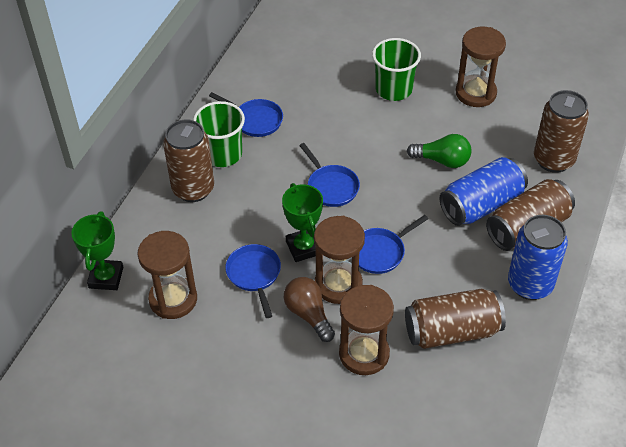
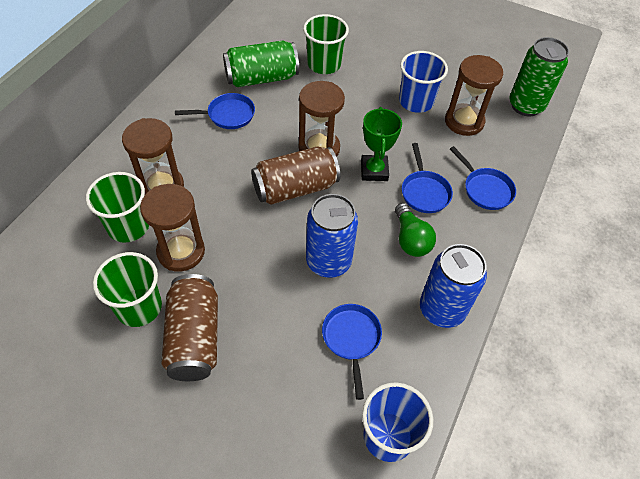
blue cup: 0 -> 2
brown can: 4 -> 2
brown light bulb: 1 -> 0
green can: 0 -> 2
green cup: 2 -> 3
green trophy: 2 -> 1

